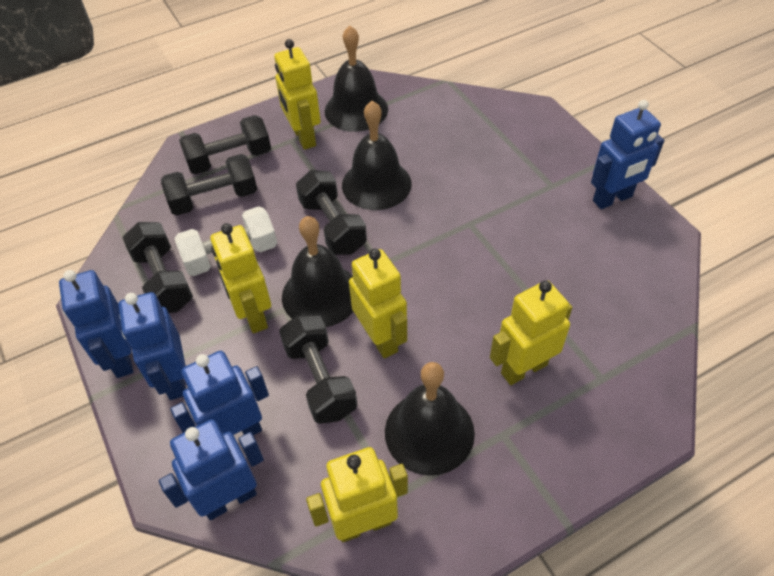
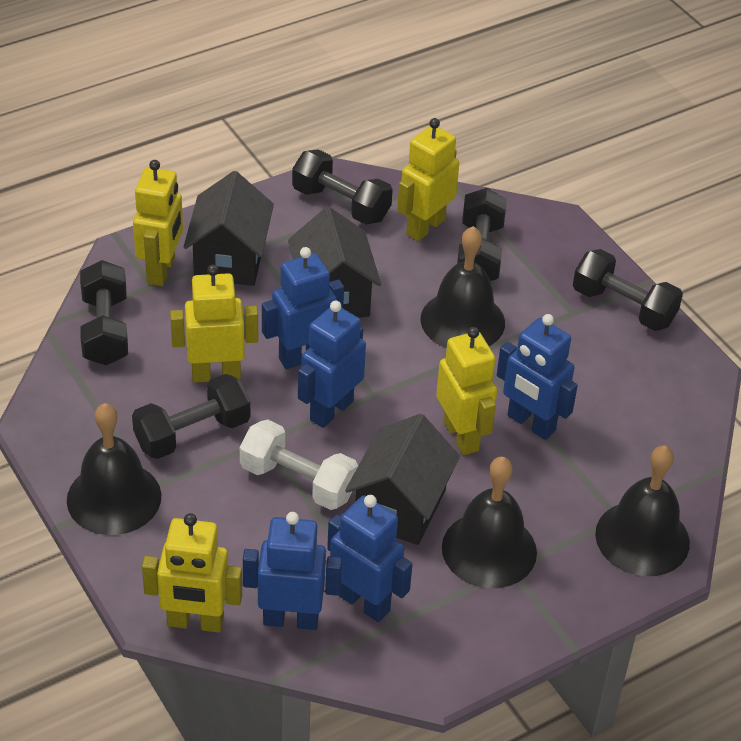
black house: 0 -> 3

